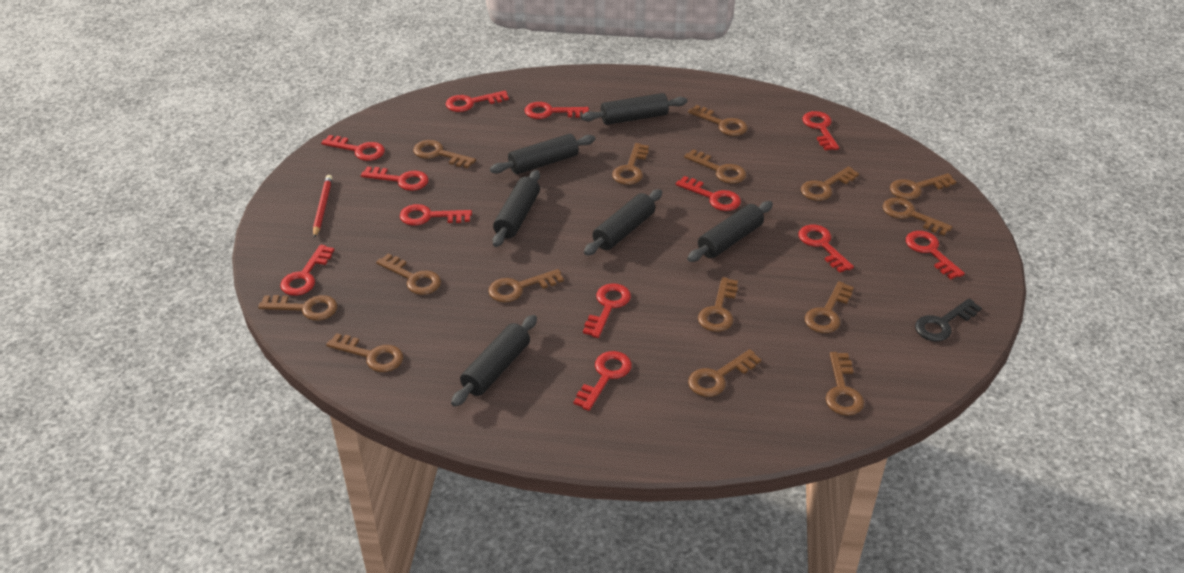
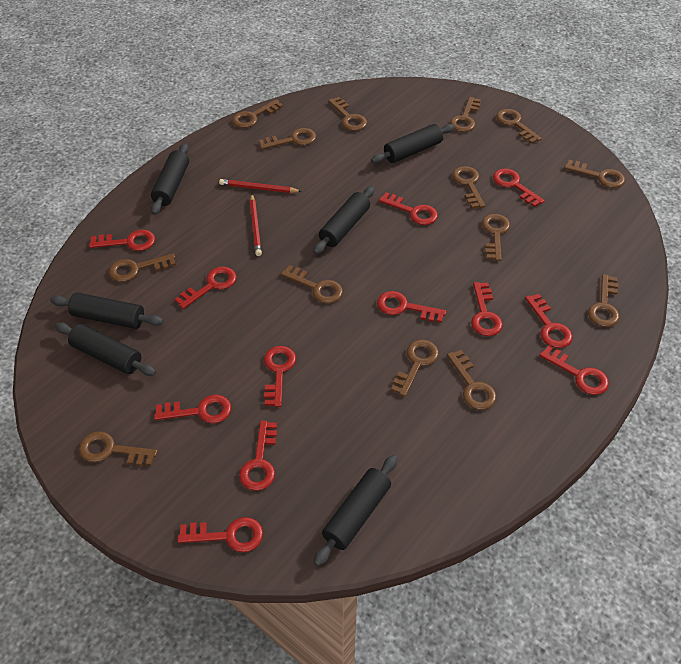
black key: 1 -> 0
brown key: 15 -> 14
red pencil: 1 -> 2

